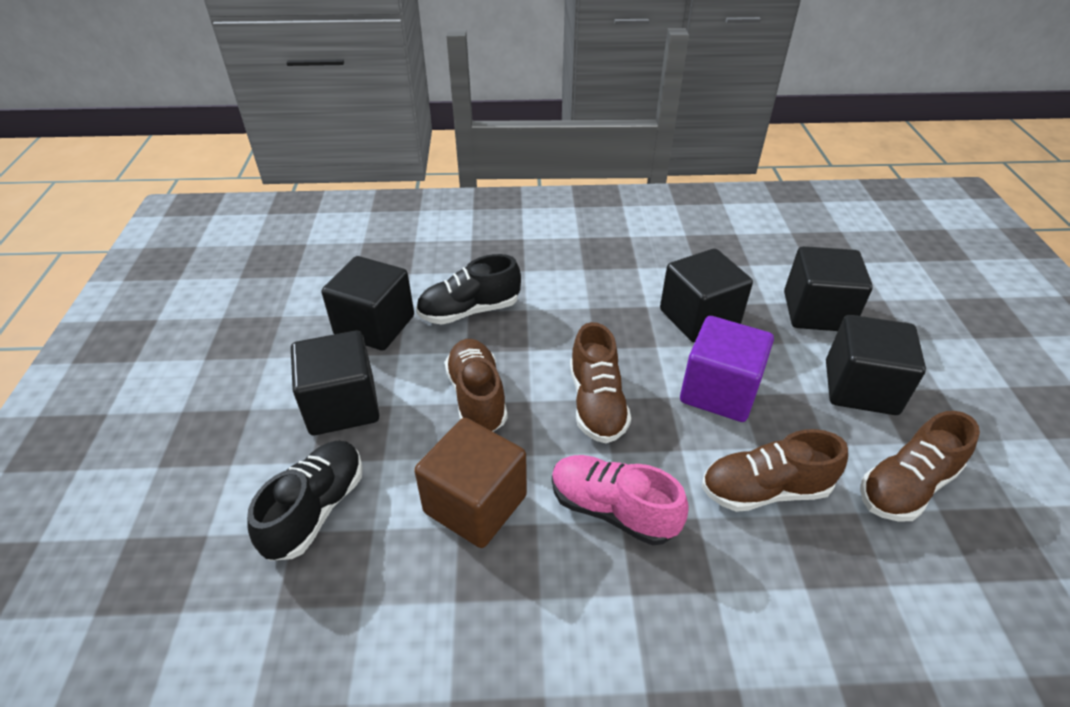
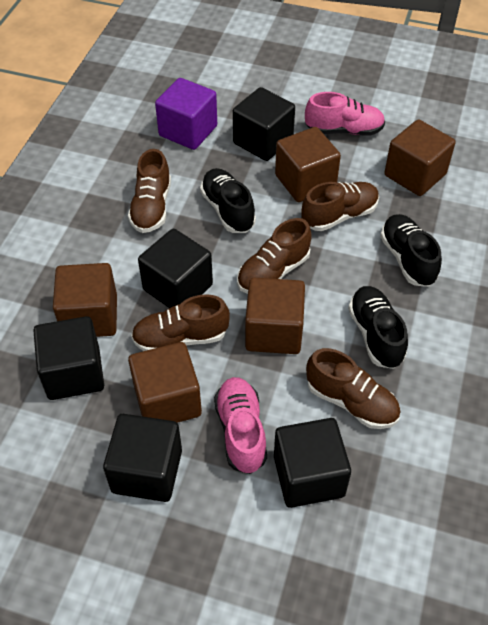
black shoe: 2 -> 3
brown cube: 1 -> 5
brown shoe: 4 -> 5
pink shoe: 1 -> 2

